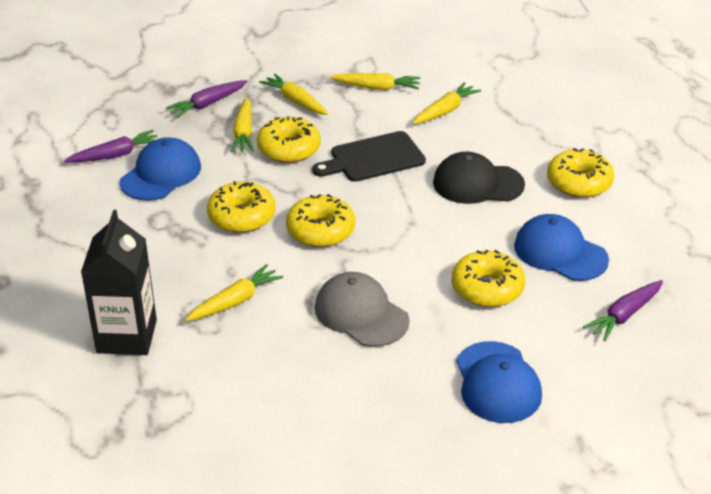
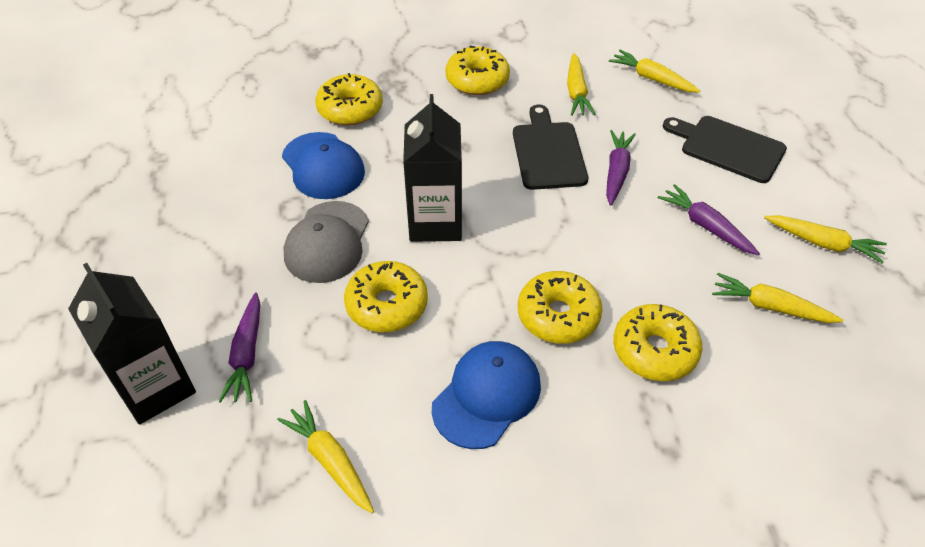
black cap: 1 -> 0
black carton: 1 -> 2
black cutting board: 1 -> 2
blue cap: 3 -> 2

